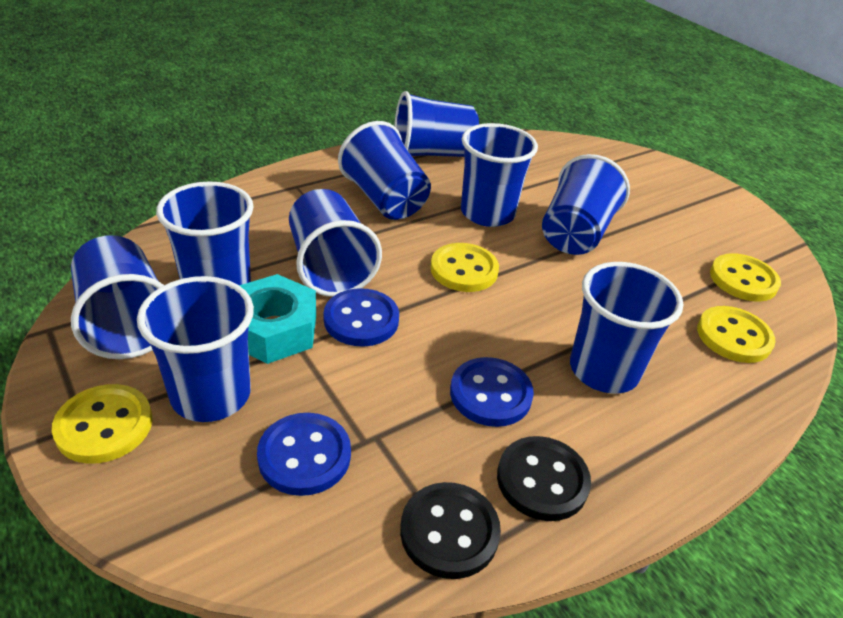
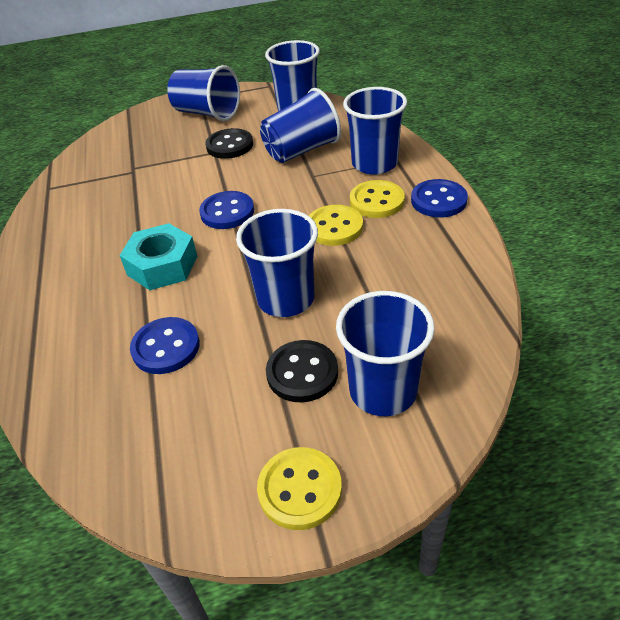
blue cup: 9 -> 6
yellow button: 4 -> 3

